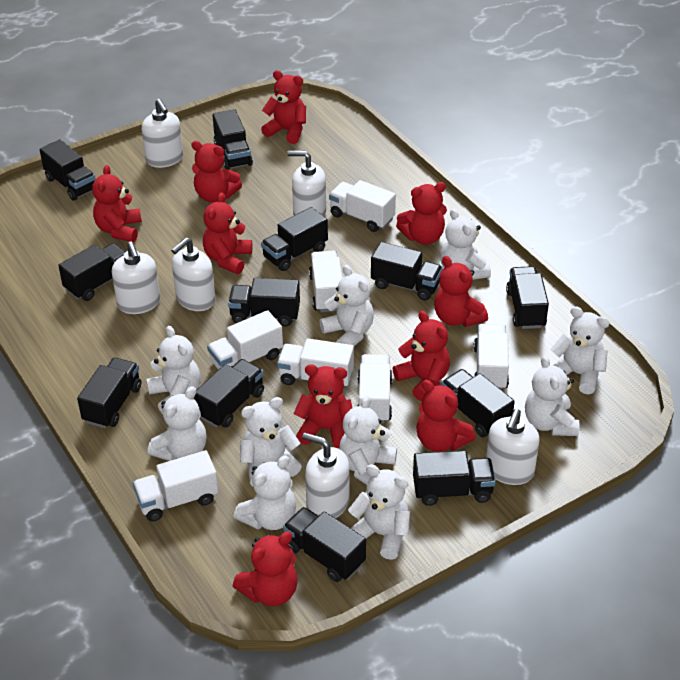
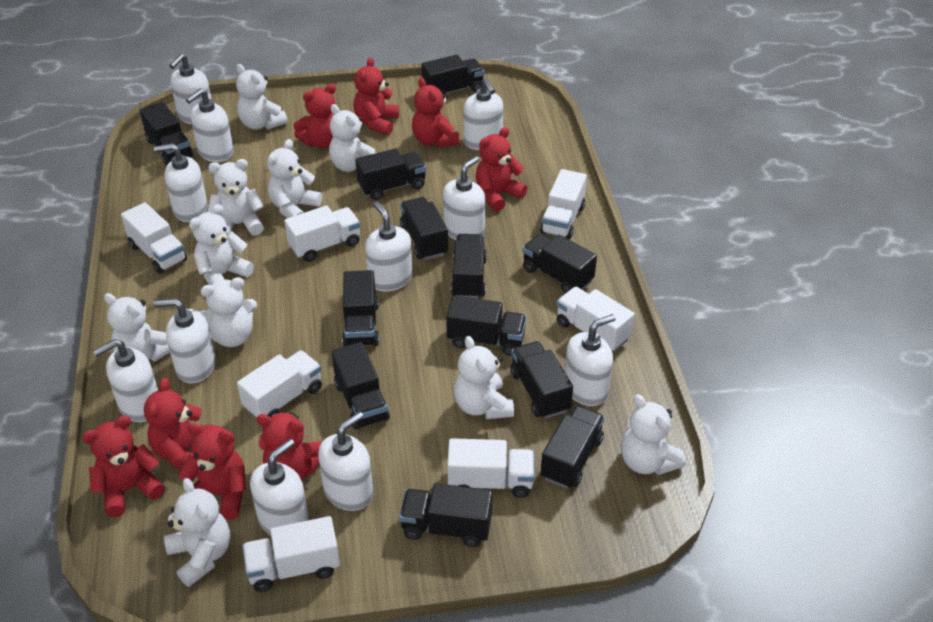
red teddy bear: 10 -> 8
white soap dispenser: 6 -> 11

